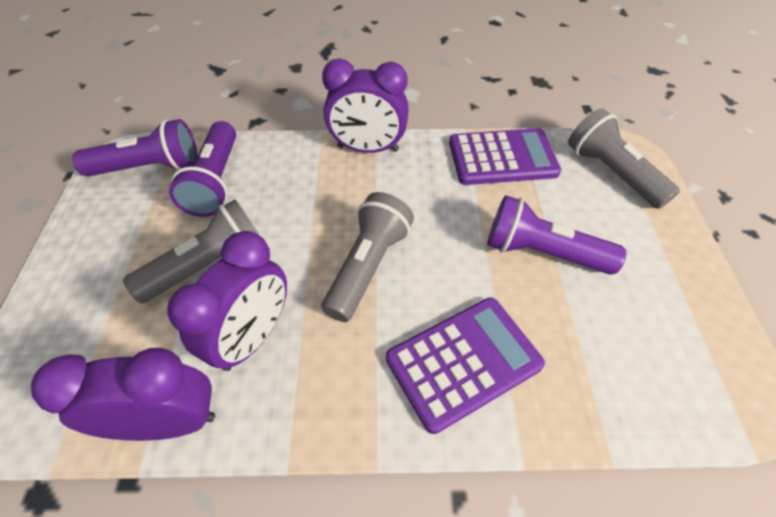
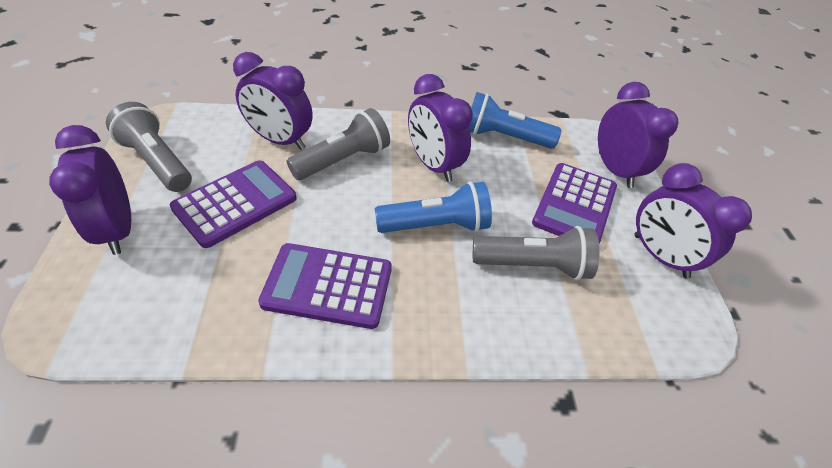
blue flashlight: 0 -> 2
purple calculator: 2 -> 3
purple clock: 3 -> 5
purple flashlight: 3 -> 0

